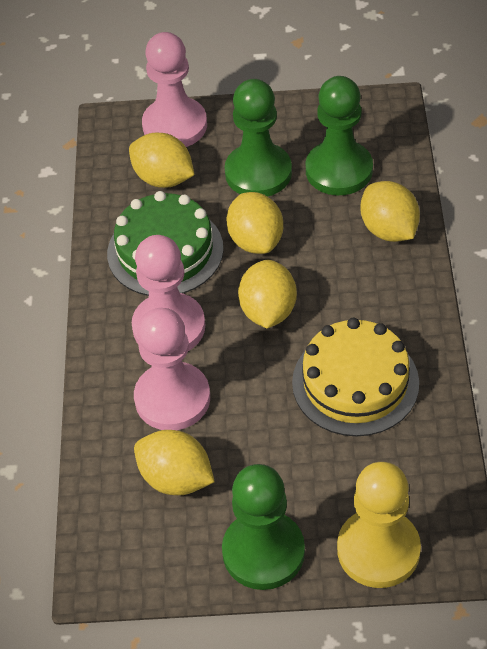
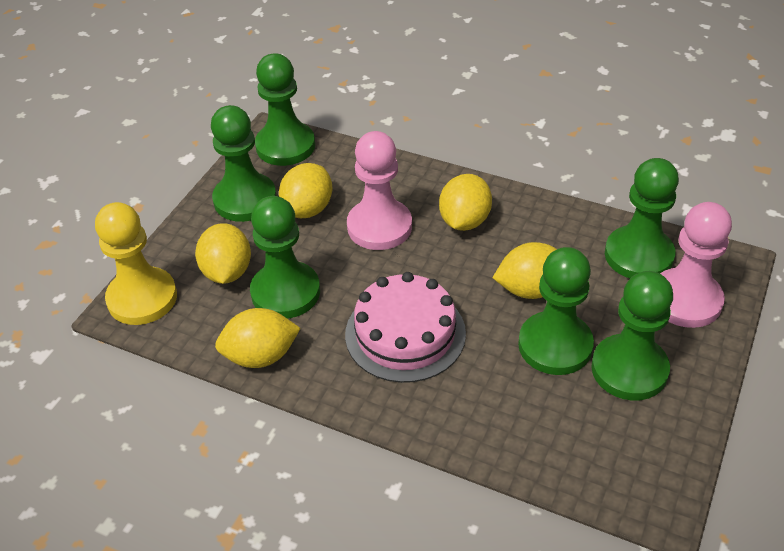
green cake: 1 -> 0
green pawn: 3 -> 6
pink cake: 0 -> 1
pink pawn: 3 -> 2
yellow cake: 1 -> 0

